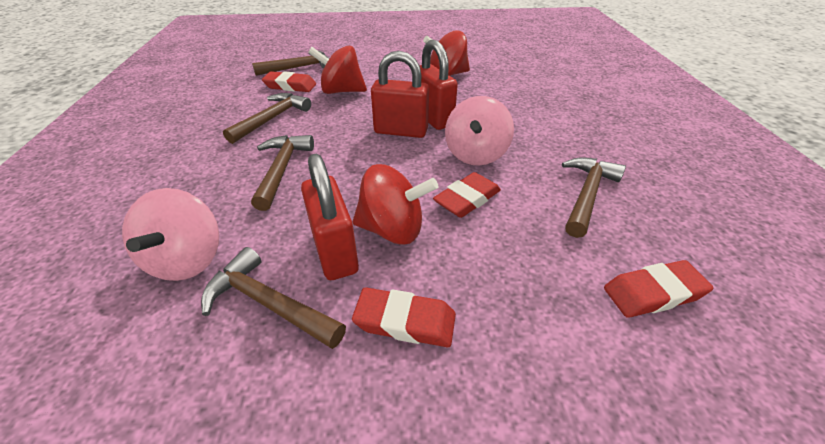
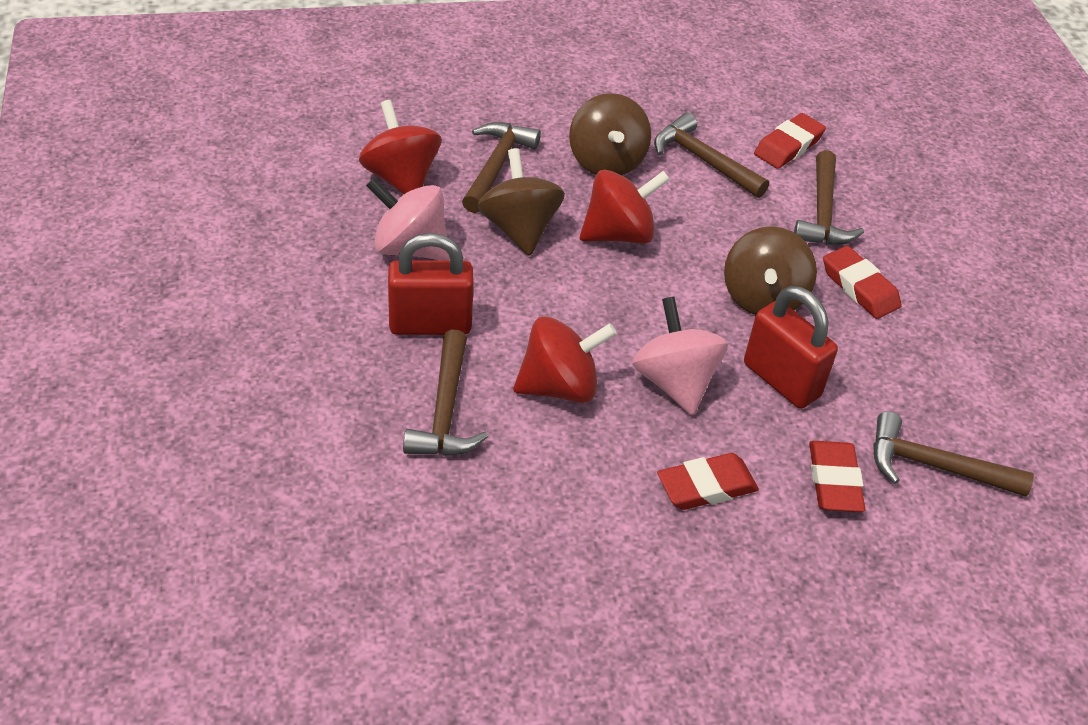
brown spinning top: 0 -> 3
red padlock: 3 -> 2

